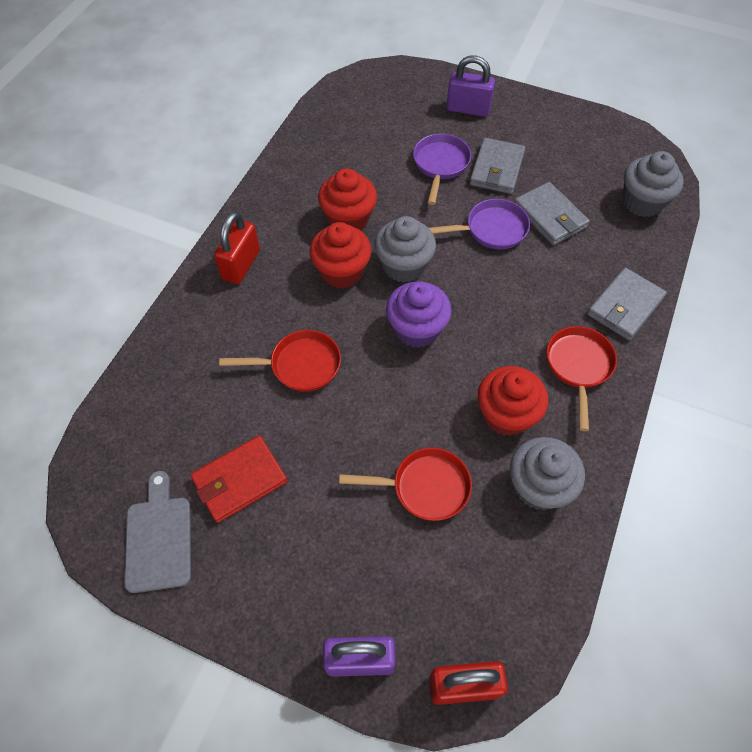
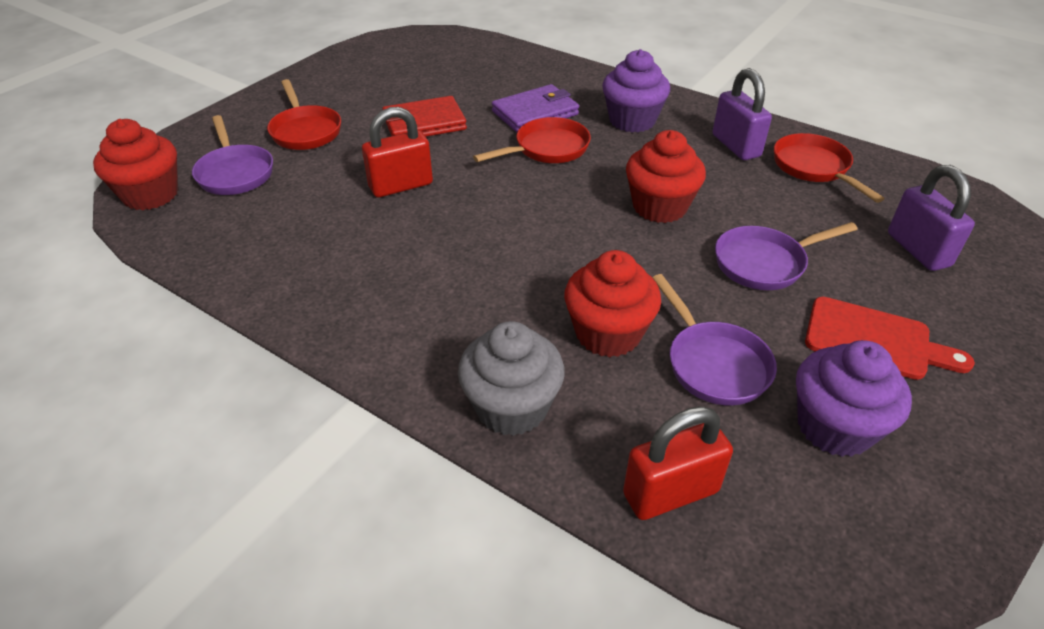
grey cupcake: 3 -> 1
grey cutting board: 1 -> 0
grey wallet: 3 -> 0
purple cupcake: 1 -> 2
purple pan: 2 -> 3
purple wallet: 0 -> 1
red cutting board: 0 -> 1

